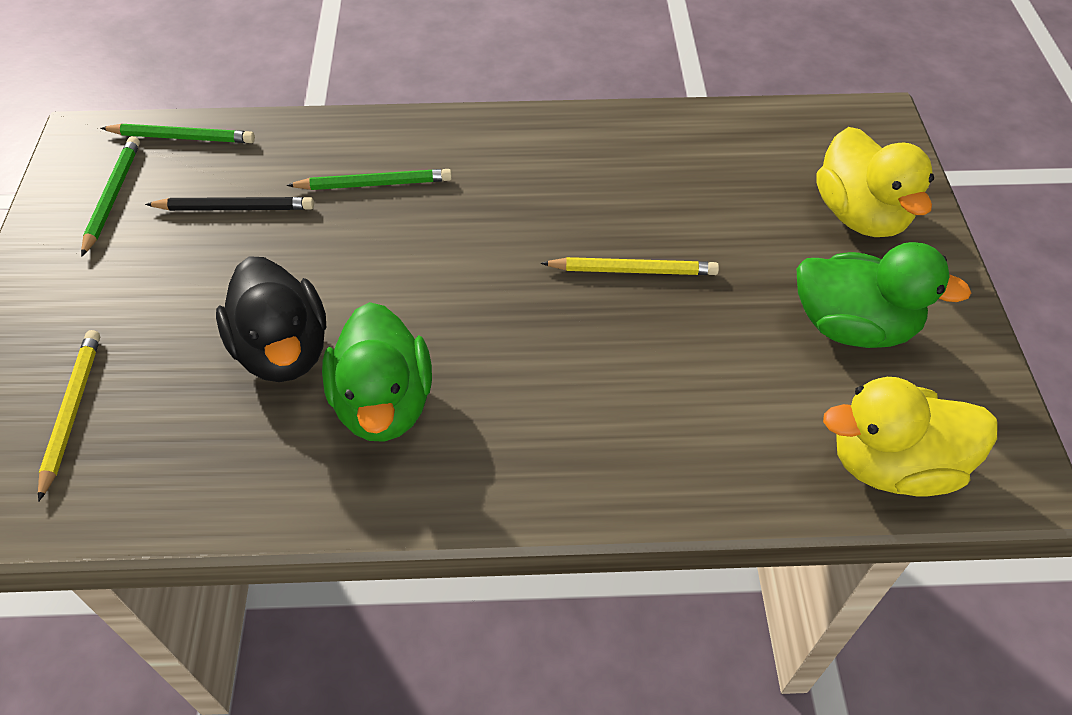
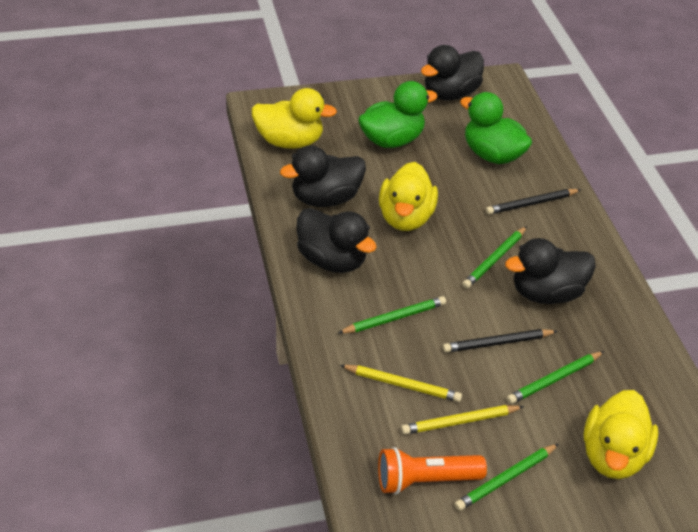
black duck: 1 -> 4
black pencil: 1 -> 2
green pencil: 3 -> 4
orange flashlight: 0 -> 1
yellow duck: 2 -> 3

